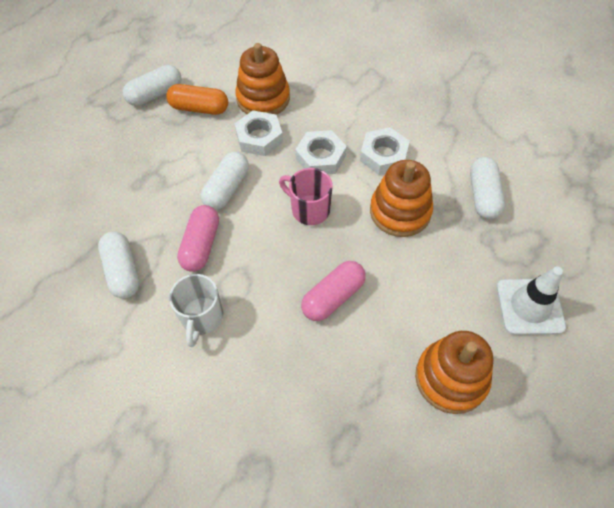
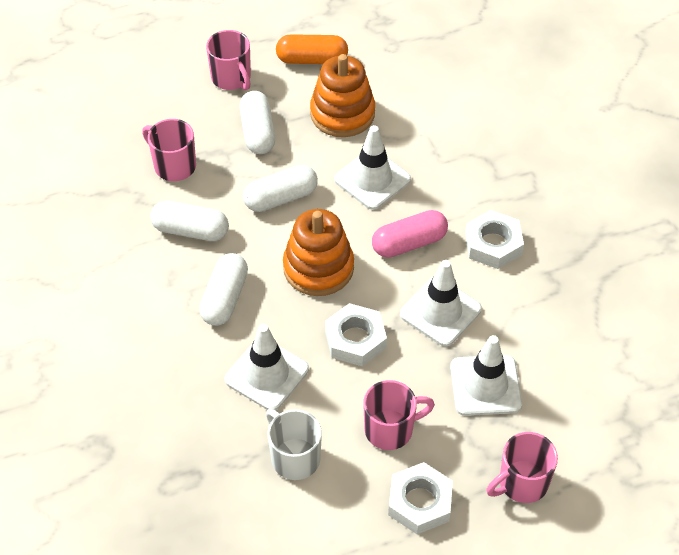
orange stacking toy: 3 -> 2
pink capsule: 2 -> 1
pink mug: 1 -> 4
white traffic cone: 1 -> 4

